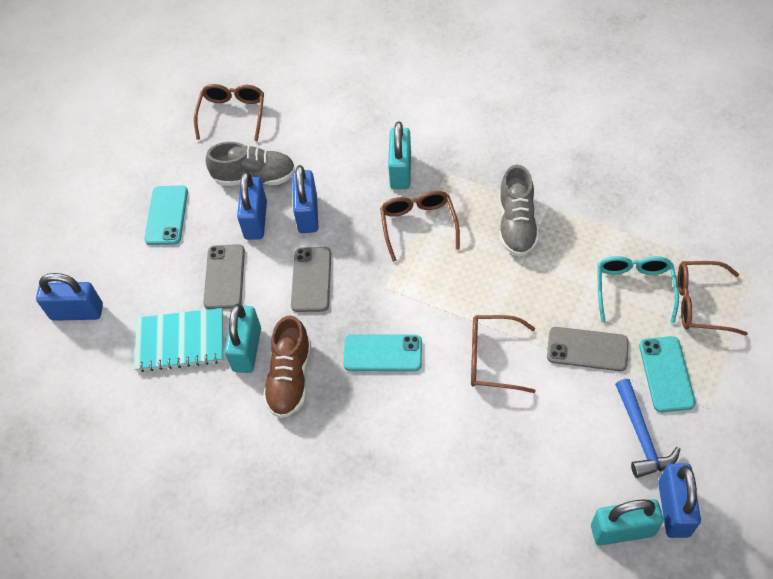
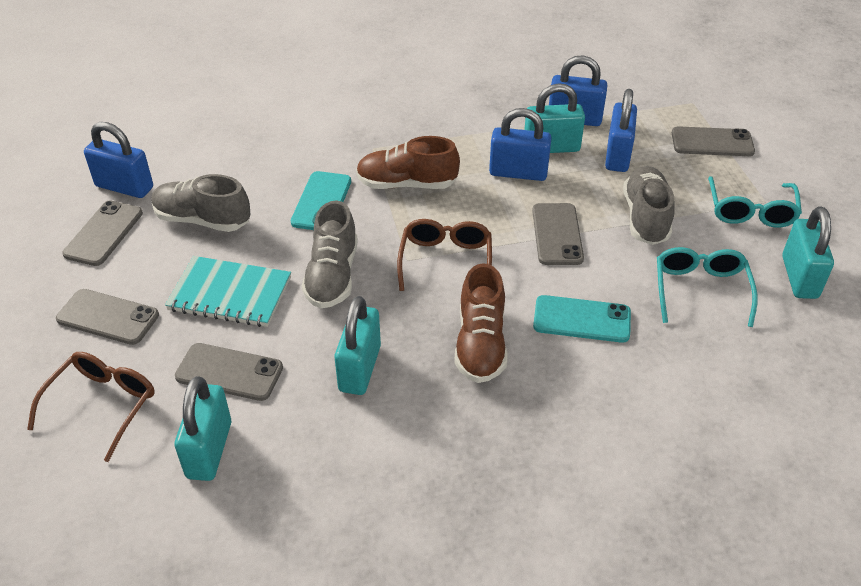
blue hammer: 1 -> 0
brown glasses: 4 -> 2
brown shoe: 1 -> 2
grey phone: 3 -> 5
grey shoe: 2 -> 3
turquoise glasses: 1 -> 2
turquoise padlock: 3 -> 4
turquoise phone: 3 -> 2

